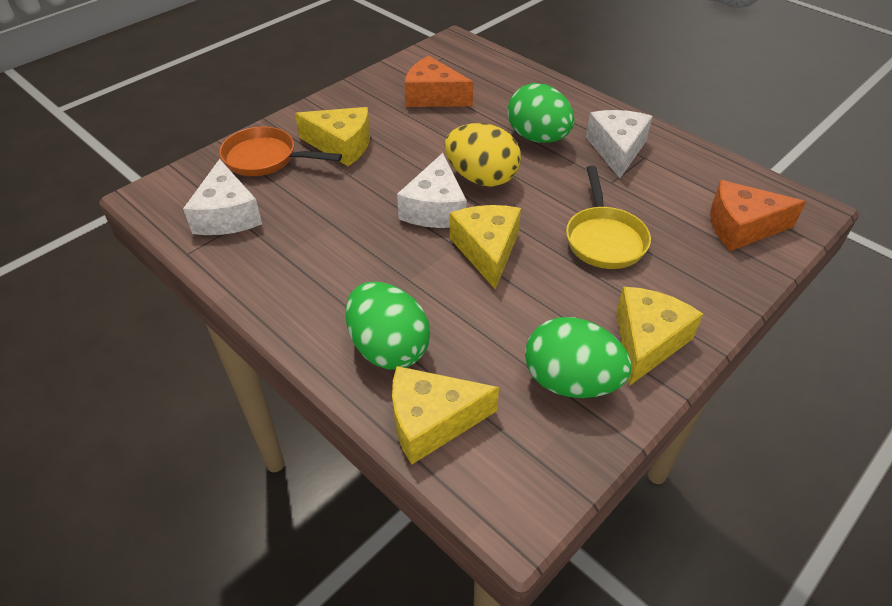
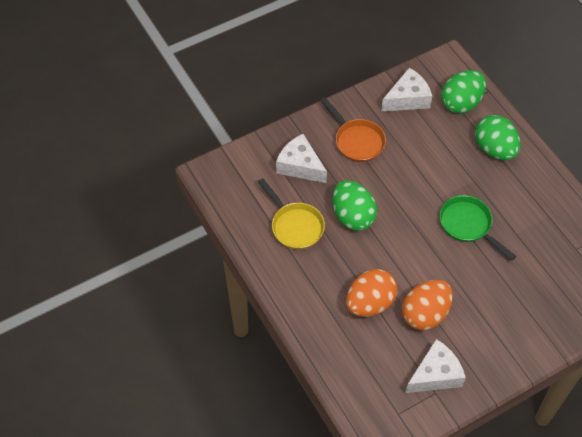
green pan: 0 -> 1
orange cheese: 2 -> 0
orange egg: 0 -> 2
yellow cheese: 4 -> 0
yellow egg: 1 -> 0

